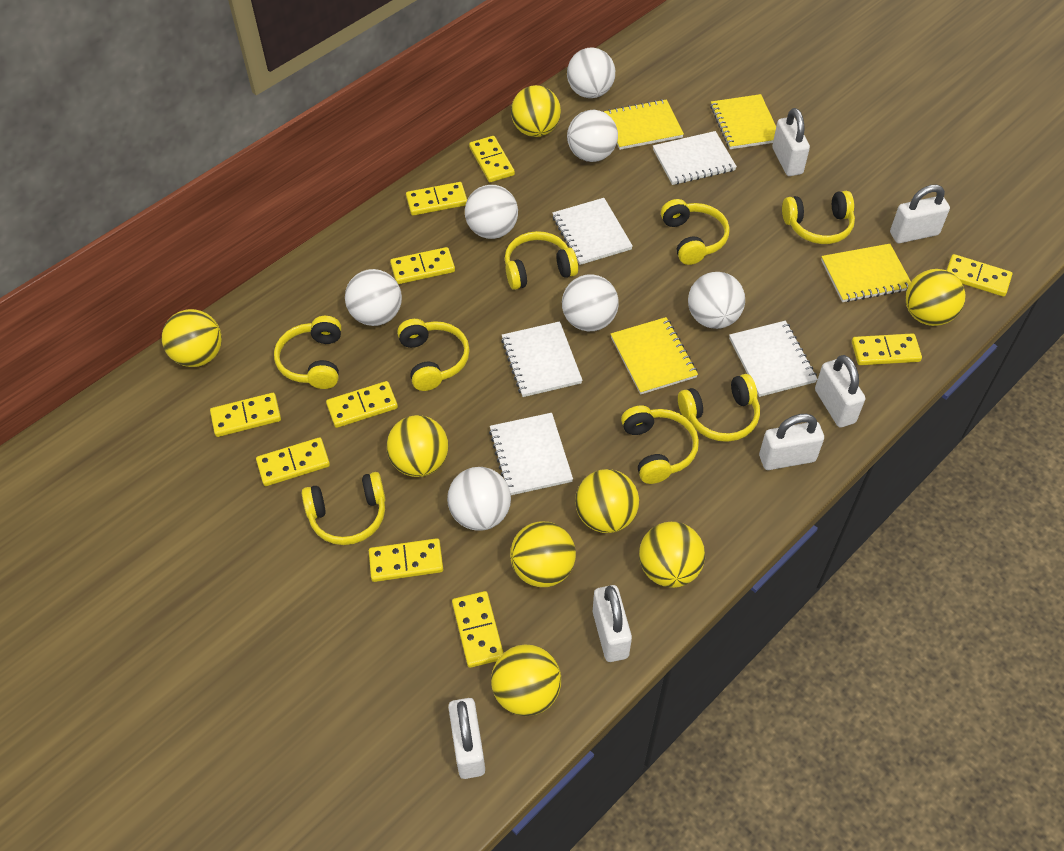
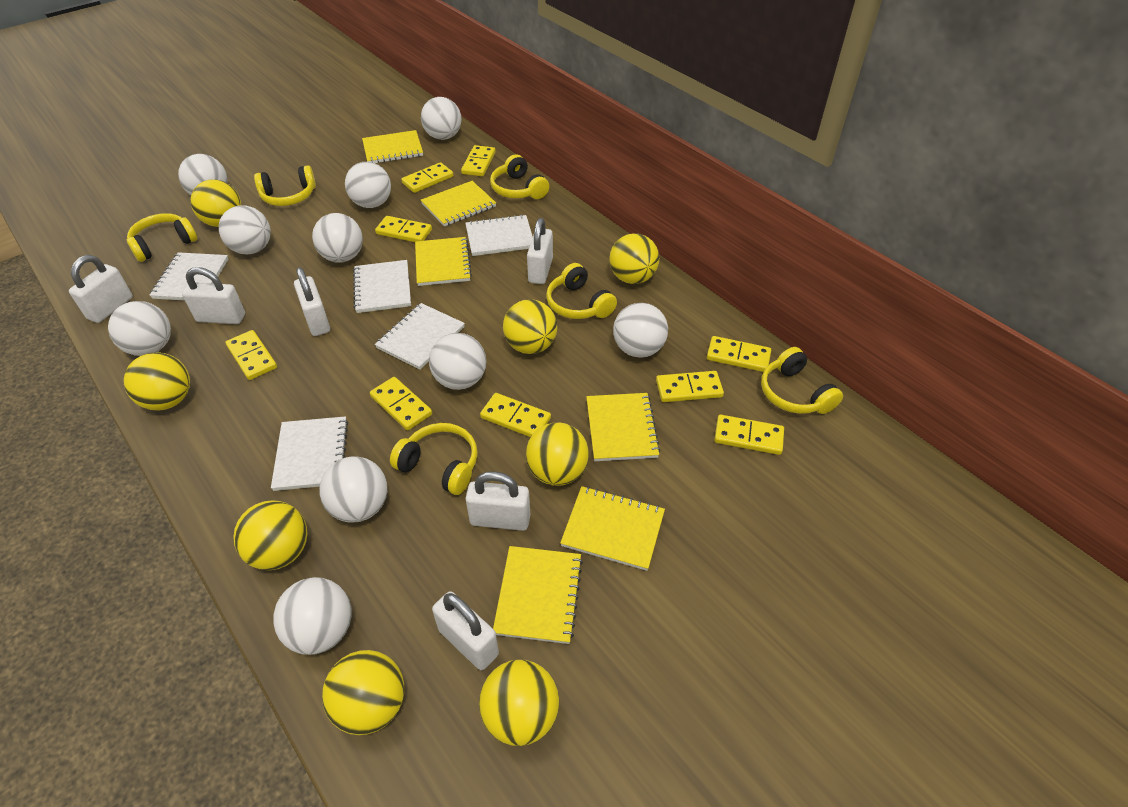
white ball: 7 -> 10
yellow domino: 10 -> 9
yellow headphones: 8 -> 6
yellow notebook: 4 -> 6

